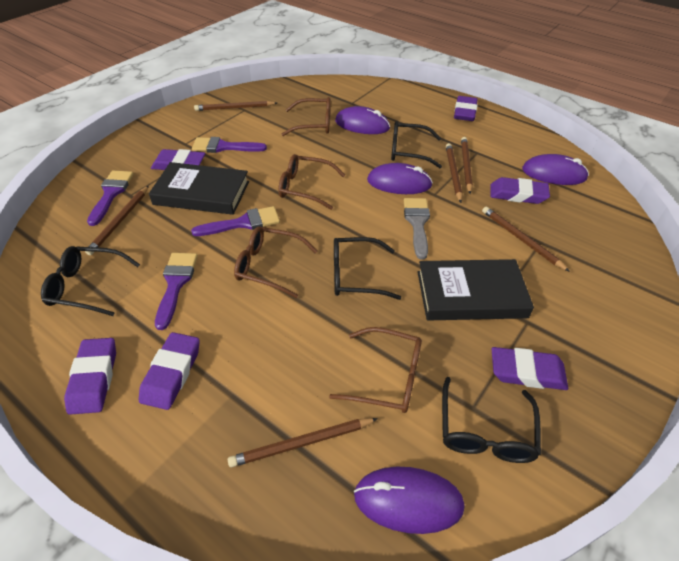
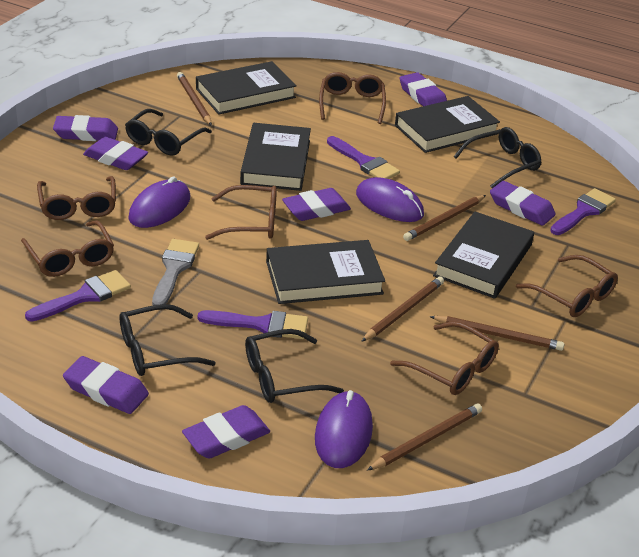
black book: 2 -> 5
brown glasses: 4 -> 6
brown pencil: 6 -> 5
purple eraser: 6 -> 7
purple mouse: 4 -> 3

